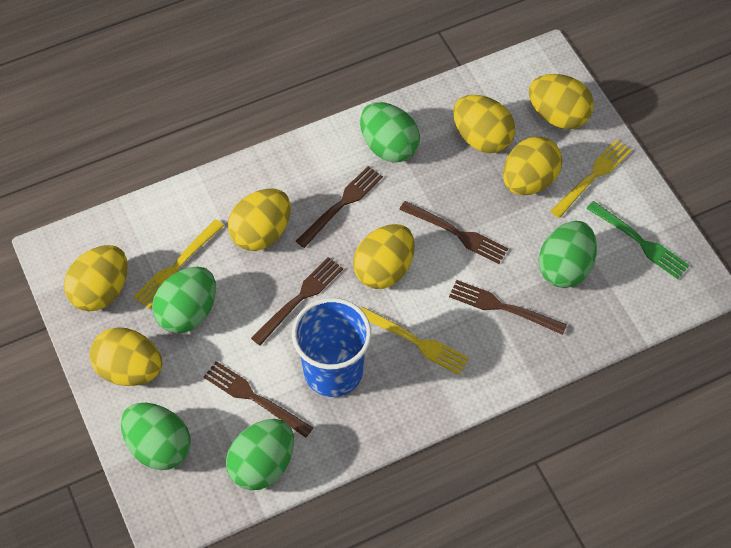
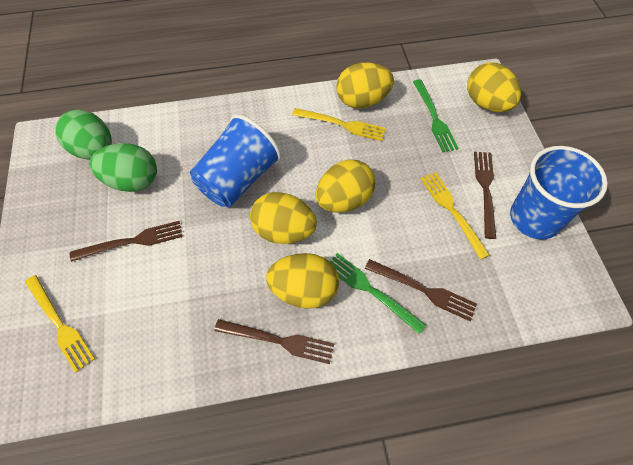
blue cup: 1 -> 2
brown fork: 5 -> 4
green egg: 5 -> 2
green fork: 1 -> 2
yellow egg: 7 -> 5

